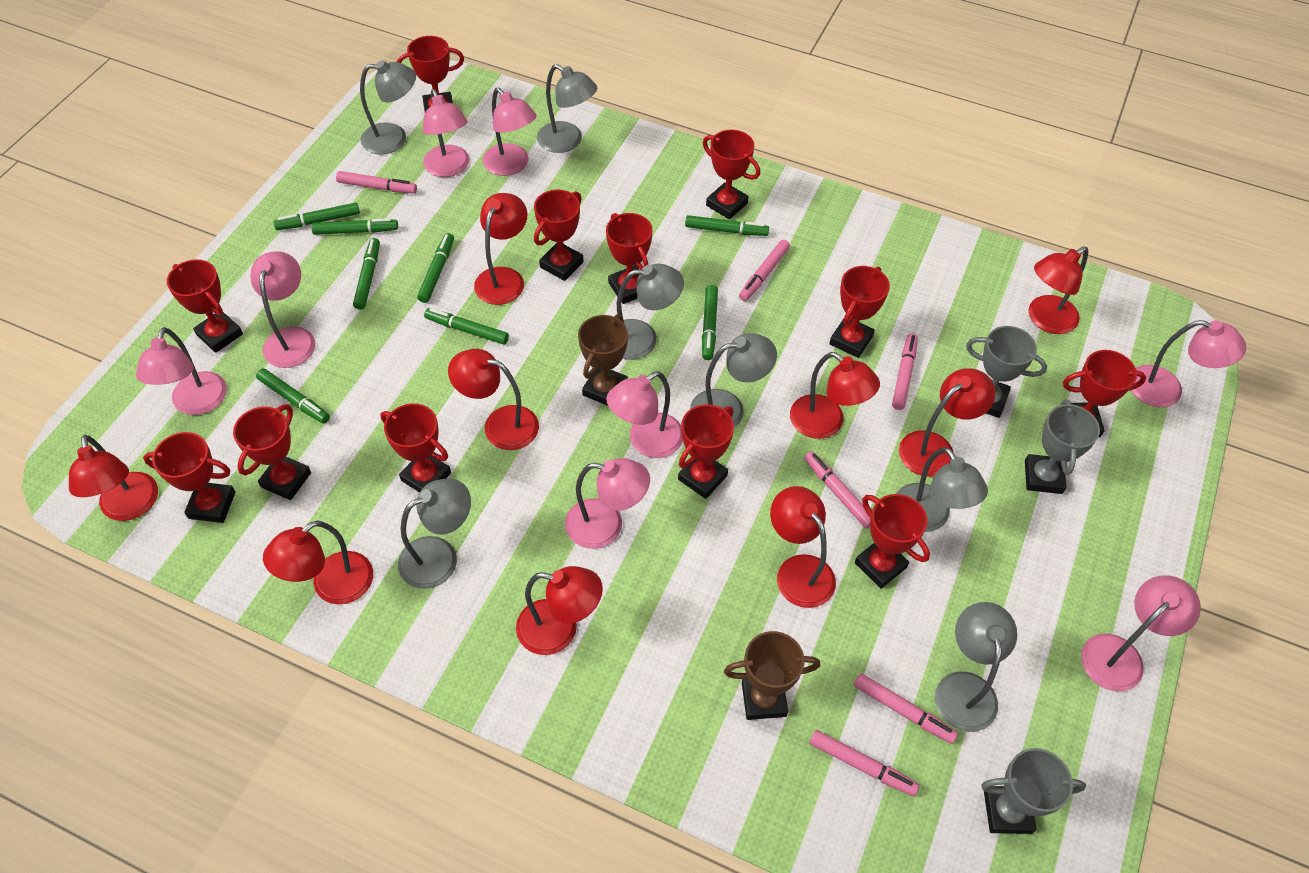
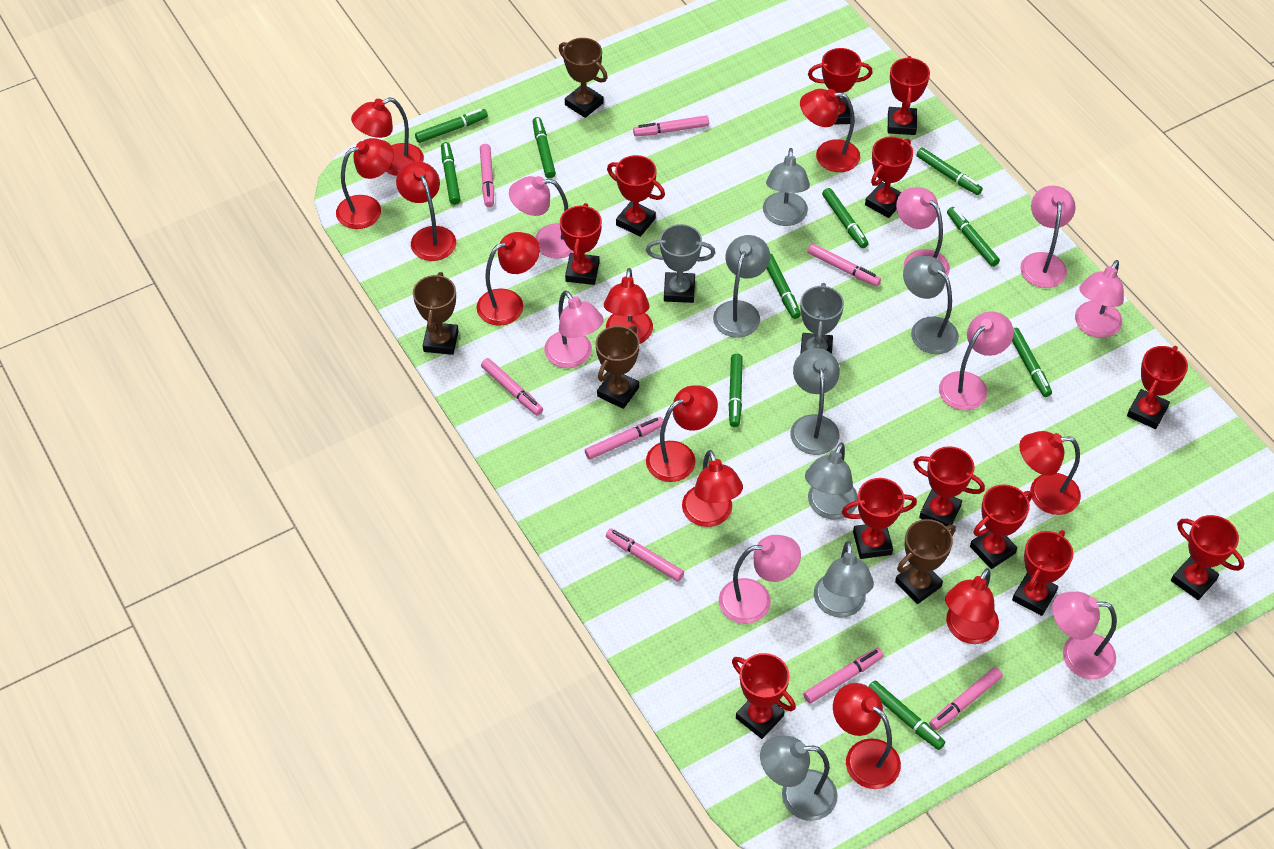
brown trophy: 2 -> 4
green marker: 8 -> 10
grey trophy: 3 -> 2
pink marker: 6 -> 8
red lamp: 9 -> 11

